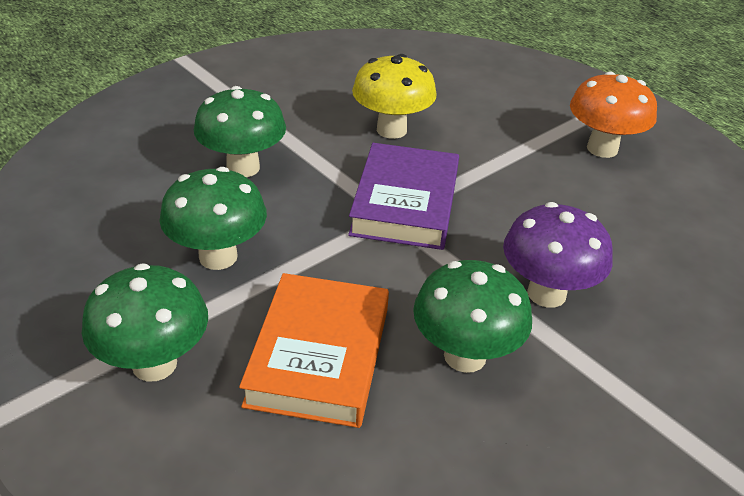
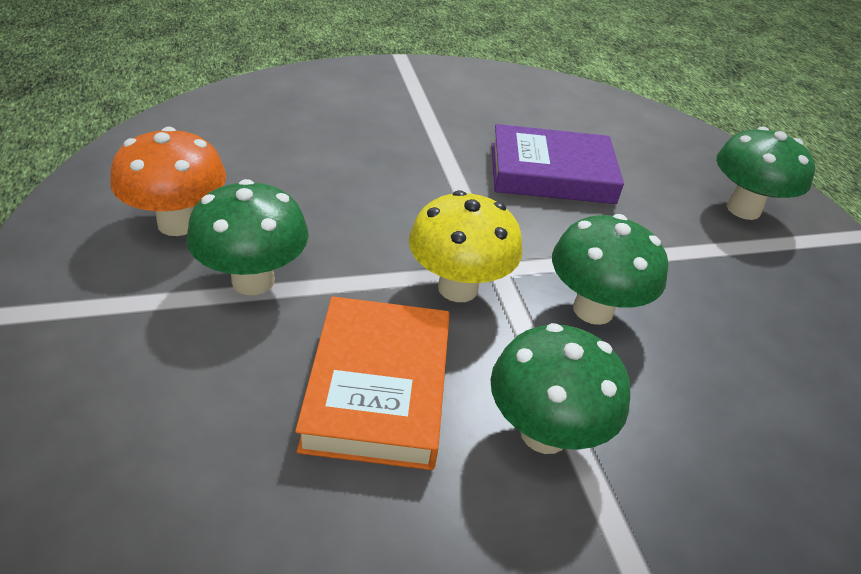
purple mushroom: 1 -> 0

